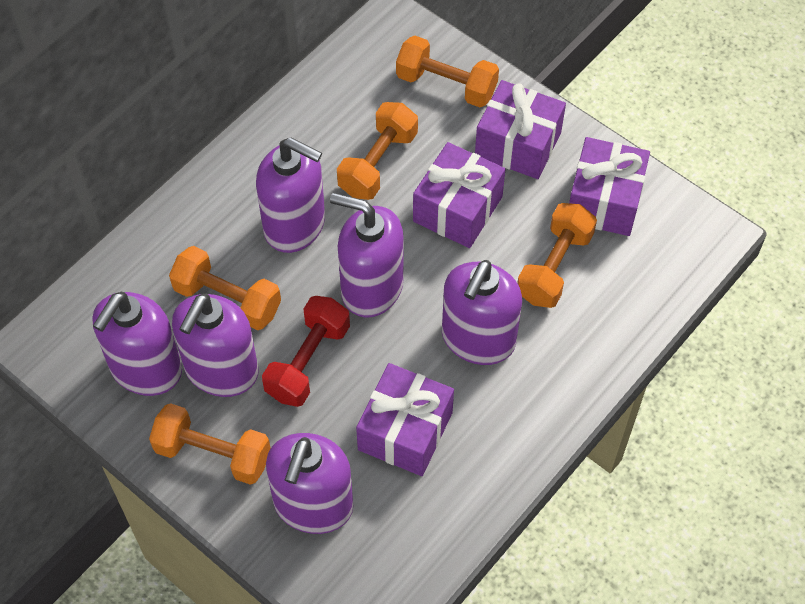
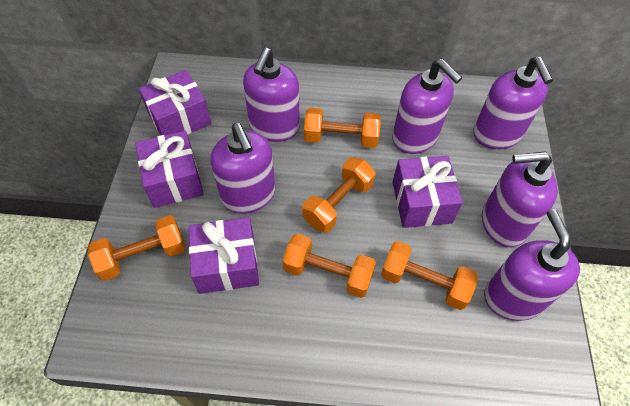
red dumbbell: 1 -> 0

